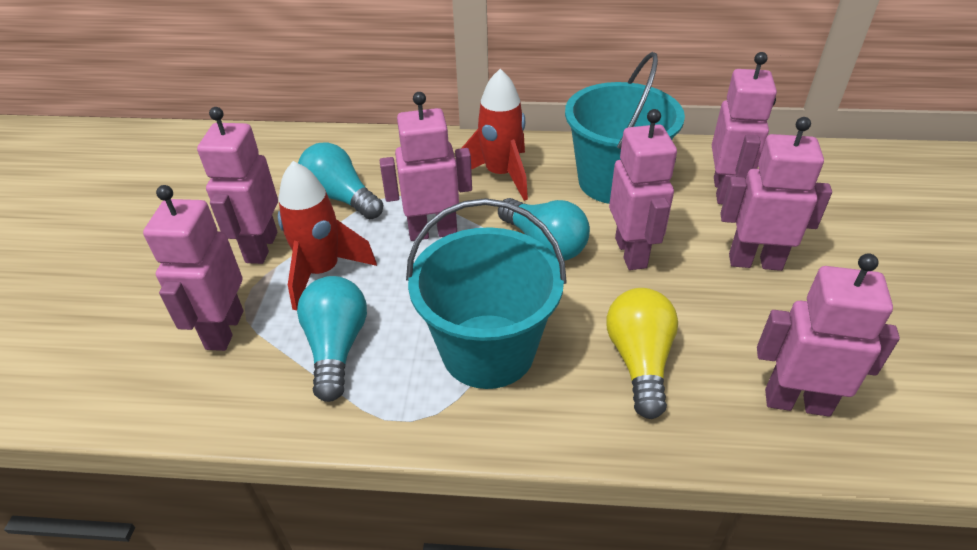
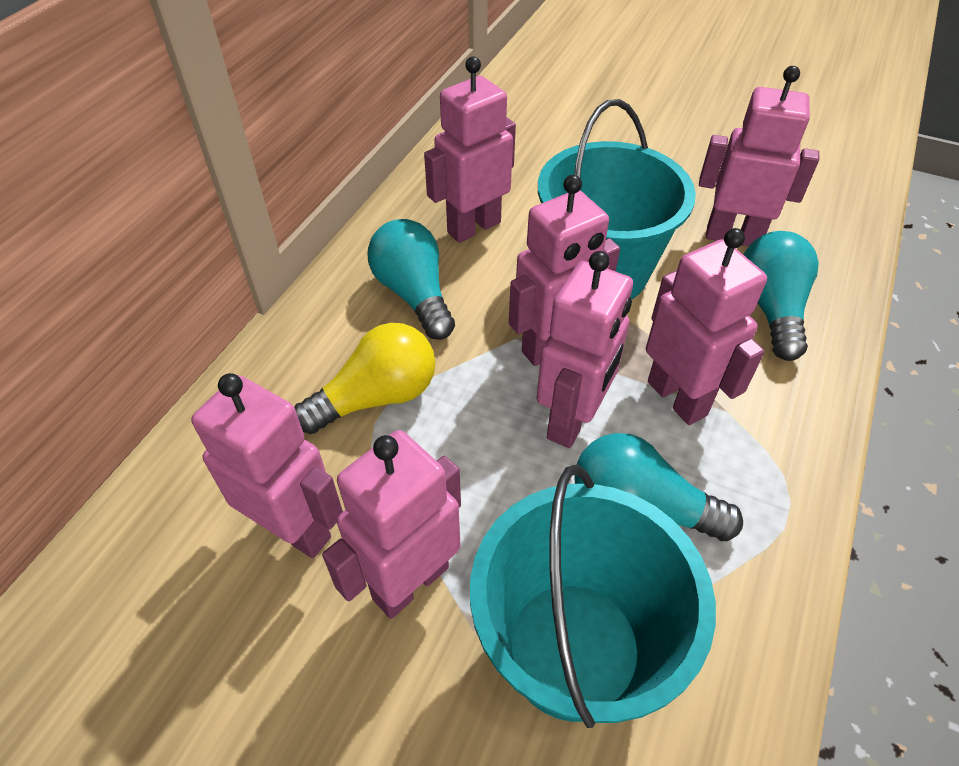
red rocket: 2 -> 0

